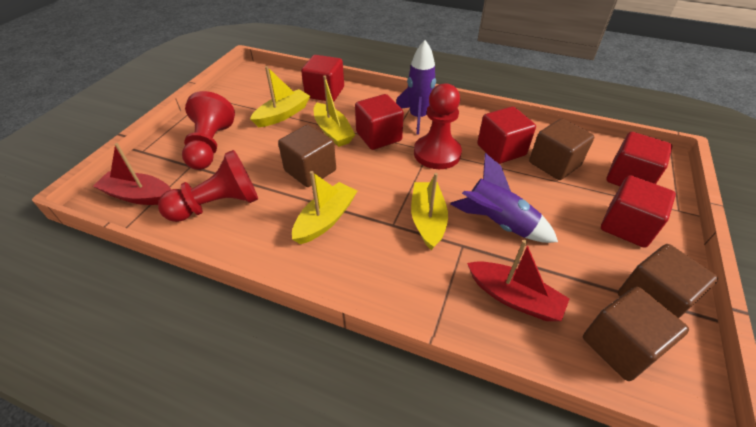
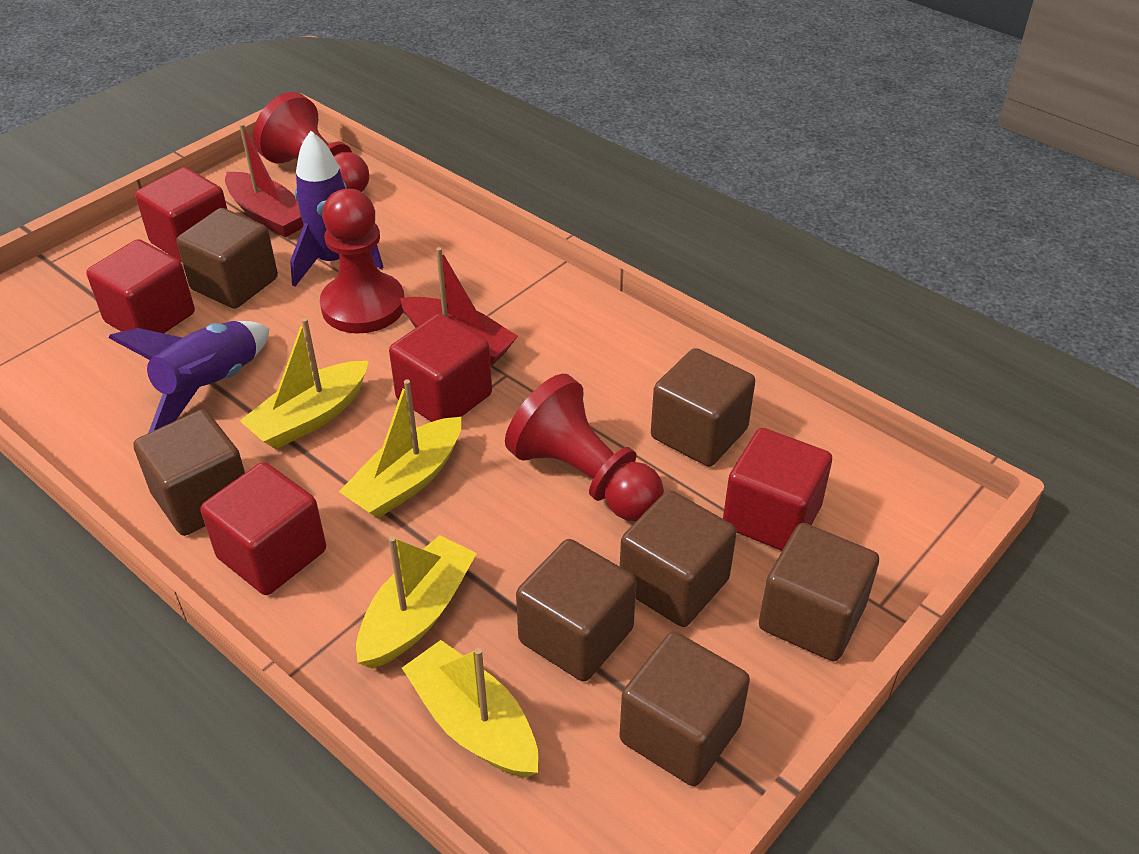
brown cube: 4 -> 7

